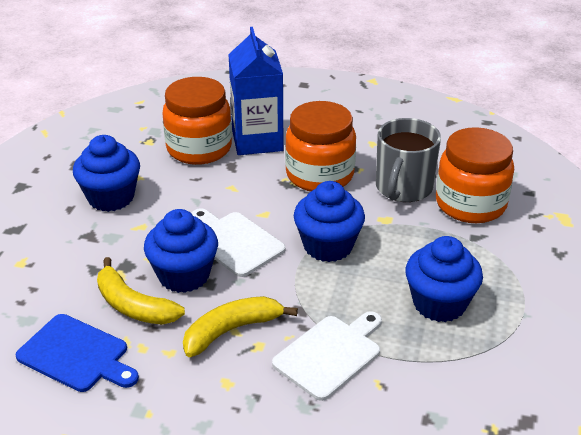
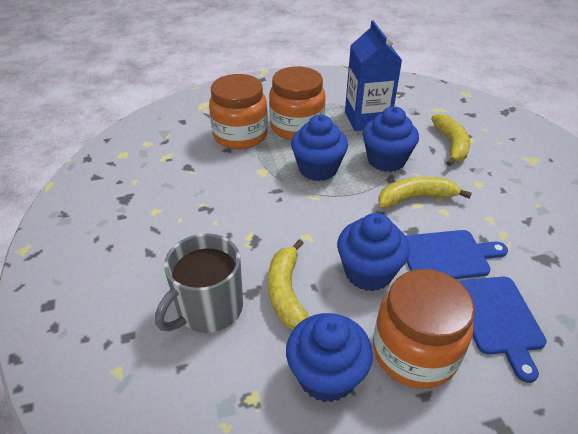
blue cutting board: 1 -> 2
white cutting board: 2 -> 0
yellow banana: 2 -> 3

